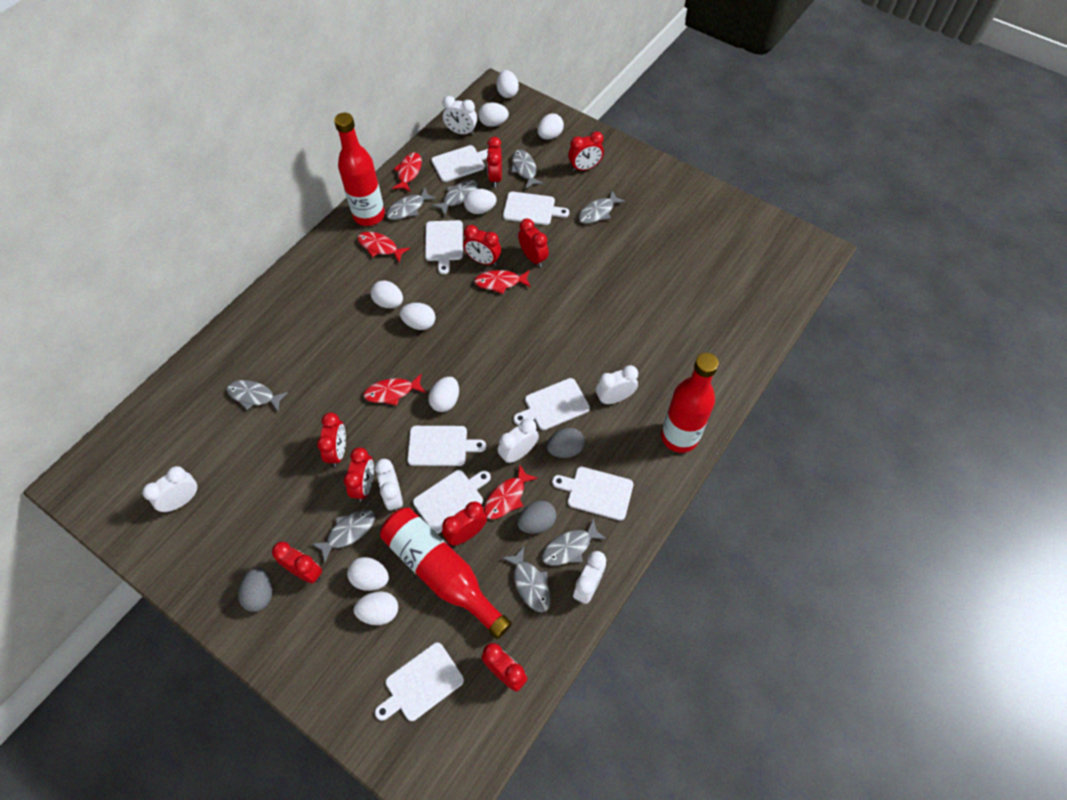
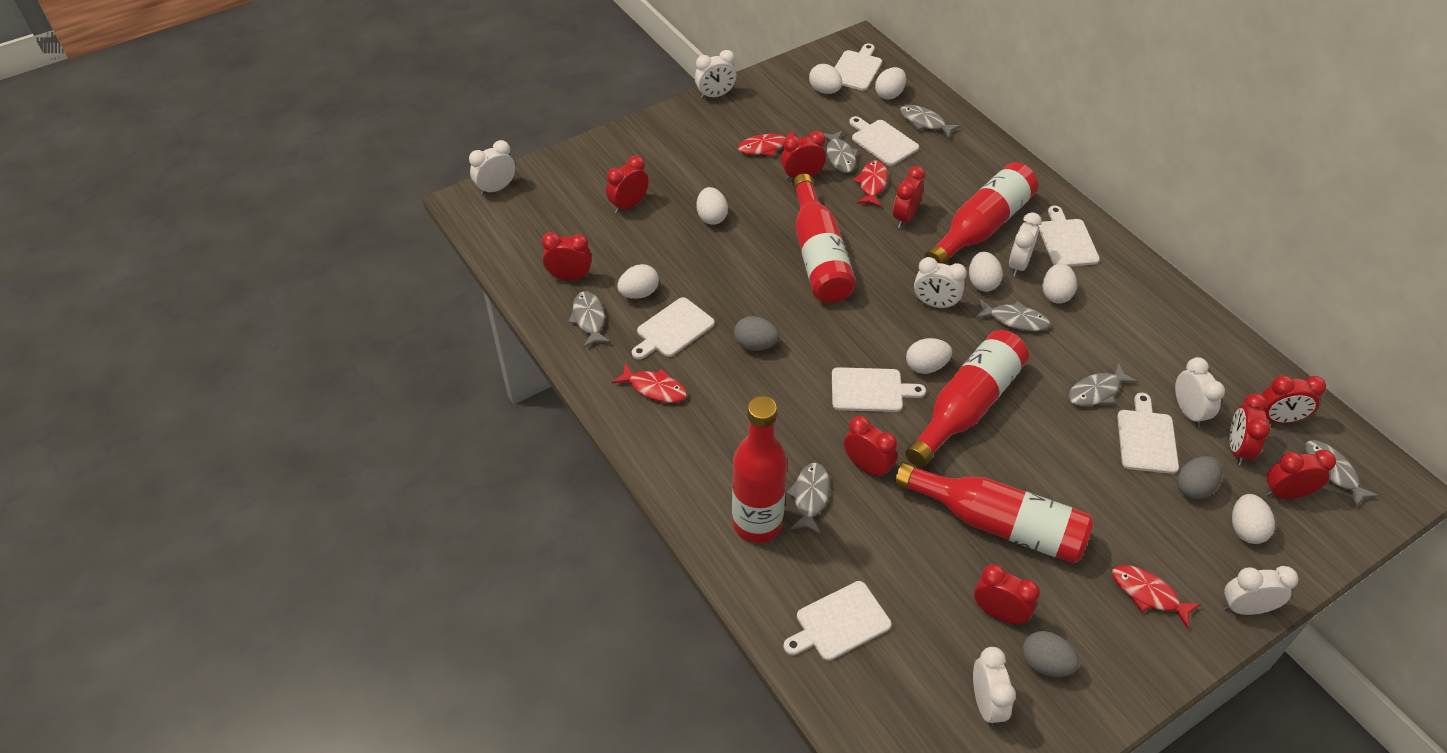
grey fish: 8 -> 7
red bottle: 3 -> 5
red fish: 5 -> 4
white clock: 6 -> 7
white cutting board: 8 -> 7
white egg: 9 -> 8

